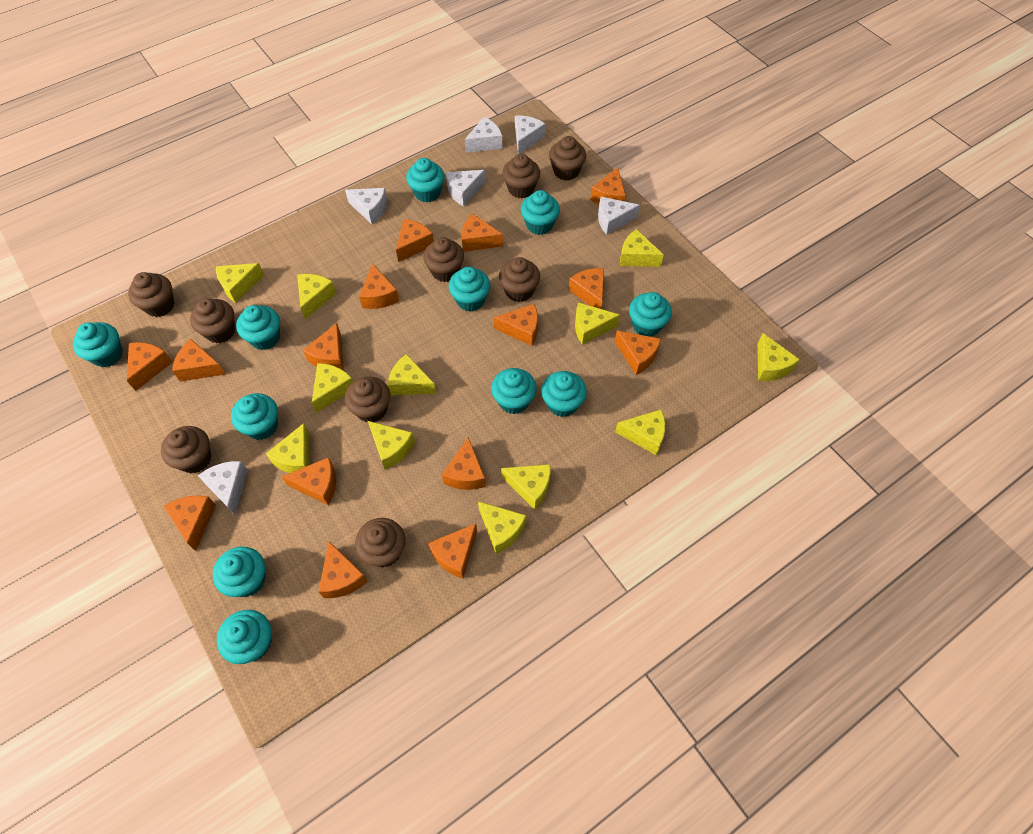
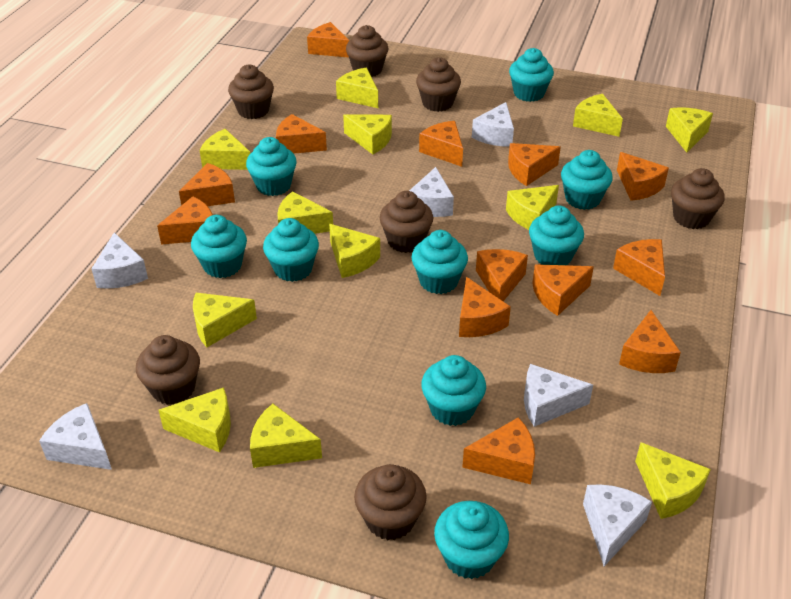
brown cupcake: 9 -> 7
orange cheese: 15 -> 13
turquoise cupcake: 11 -> 9

